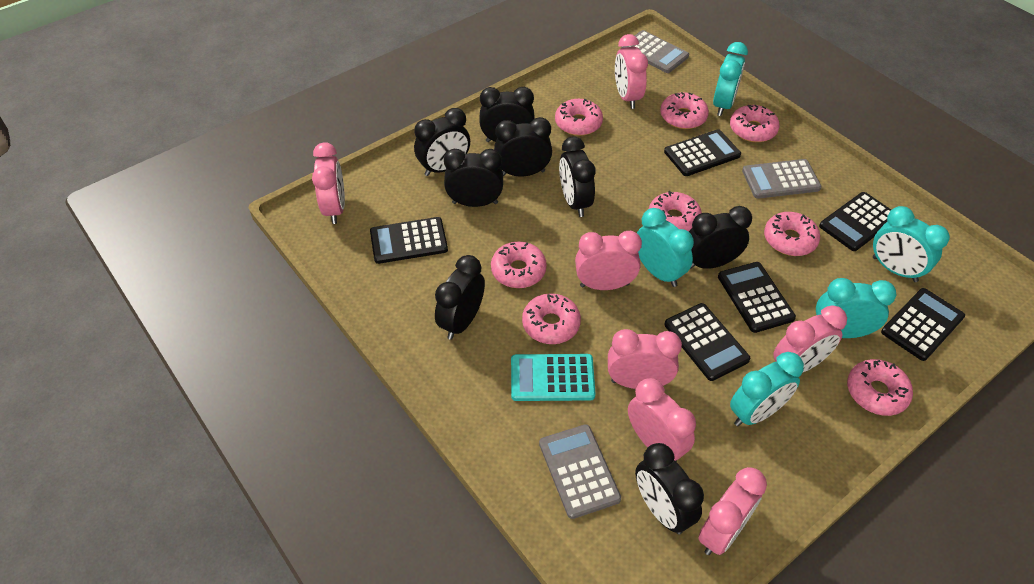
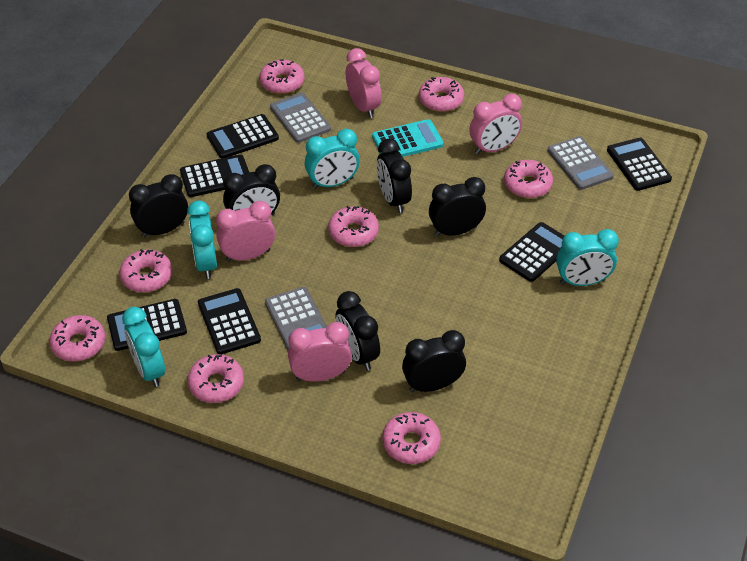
black clock: 8 -> 6
pink clock: 7 -> 4
turquoise clock: 5 -> 4

